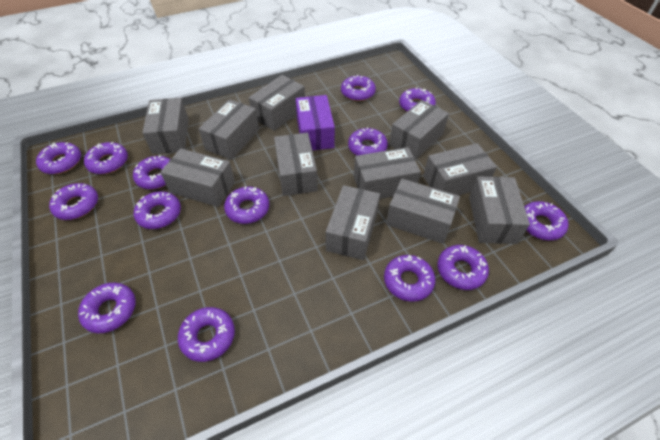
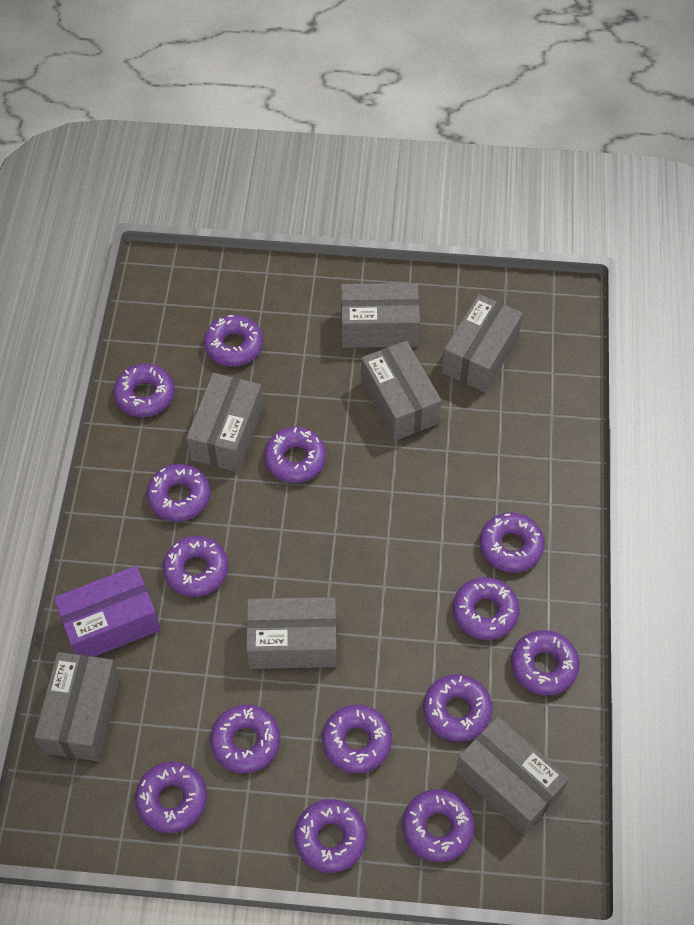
grey box: 11 -> 7

